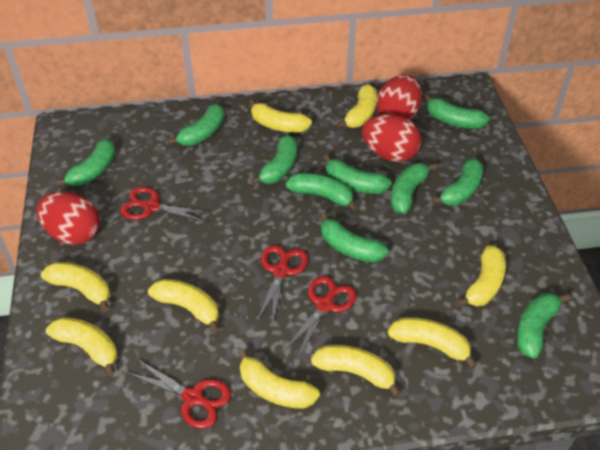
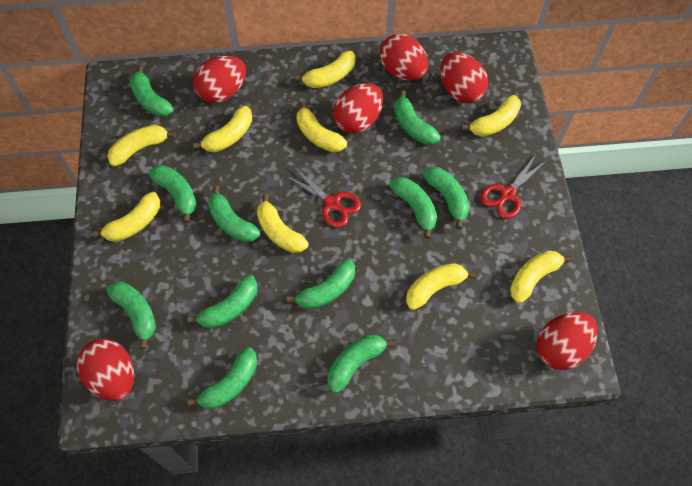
green banana: 10 -> 11
red egg: 3 -> 6
red scissors: 4 -> 2

